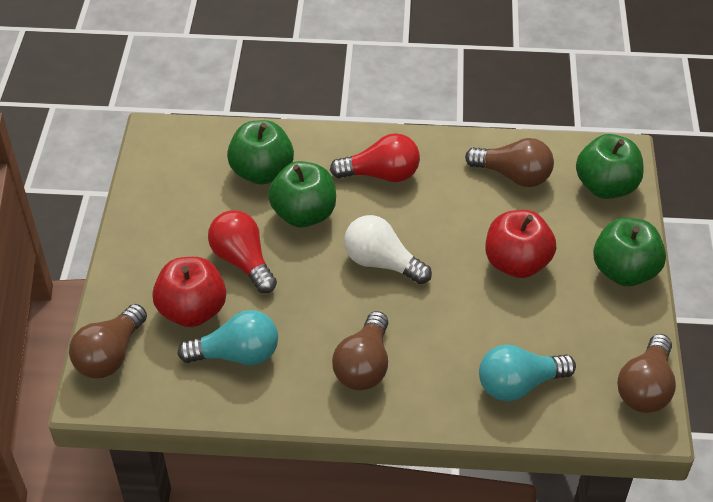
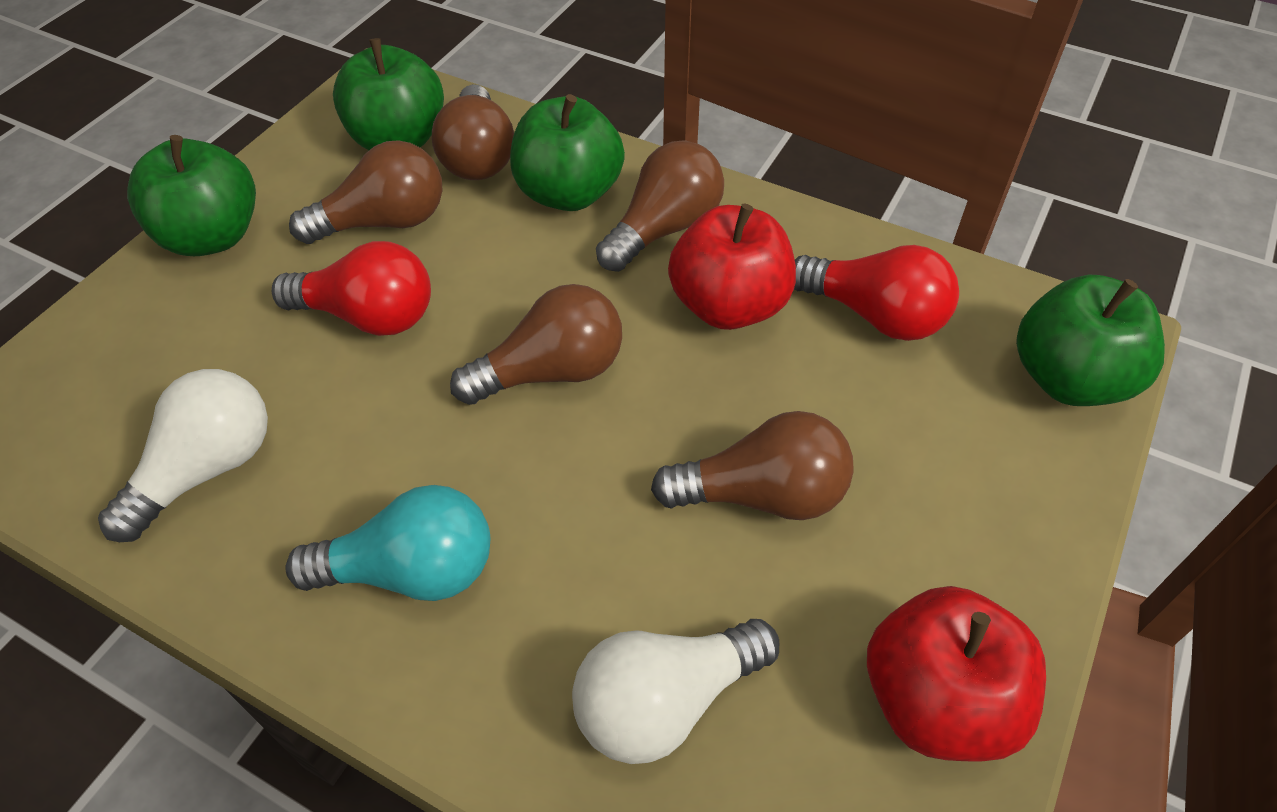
brown light bulb: 4 -> 5
turquoise light bulb: 2 -> 1
white light bulb: 1 -> 2

